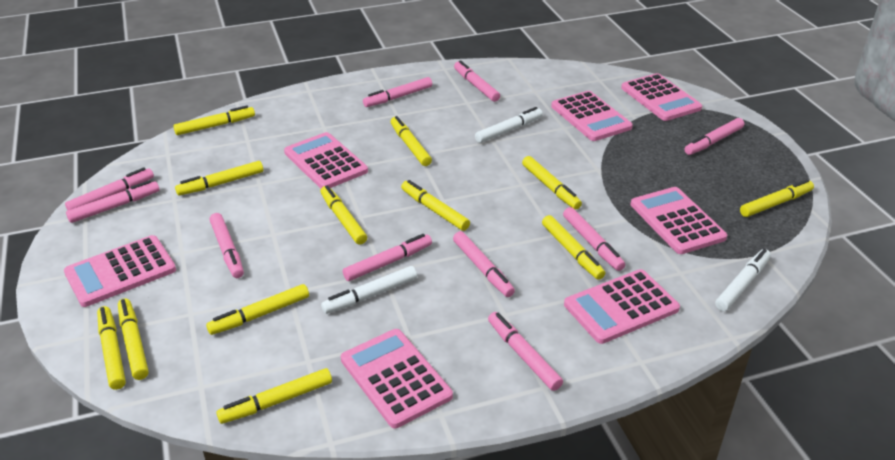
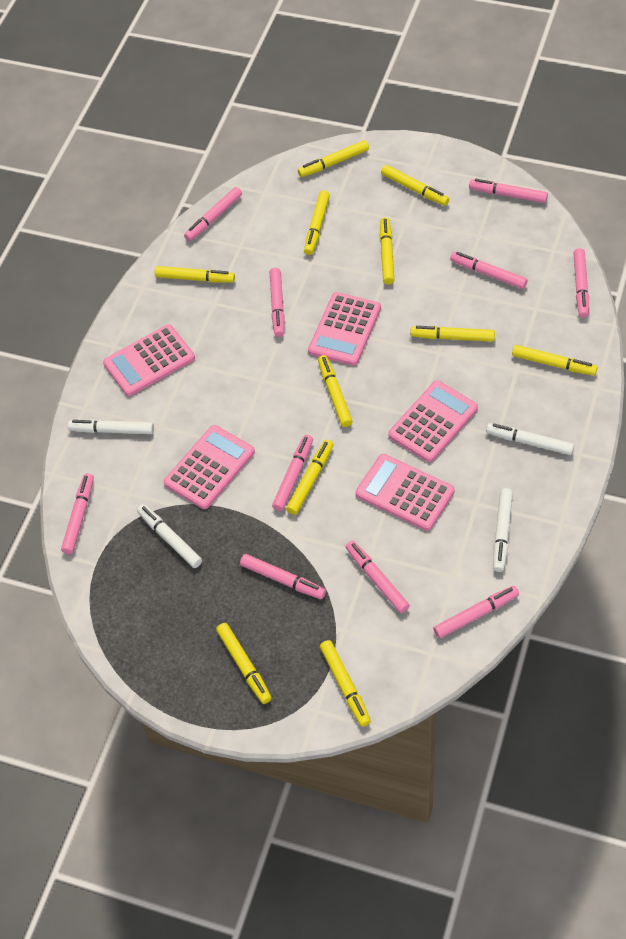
pink calculator: 7 -> 5
white marker: 3 -> 4
yellow marker: 12 -> 11

